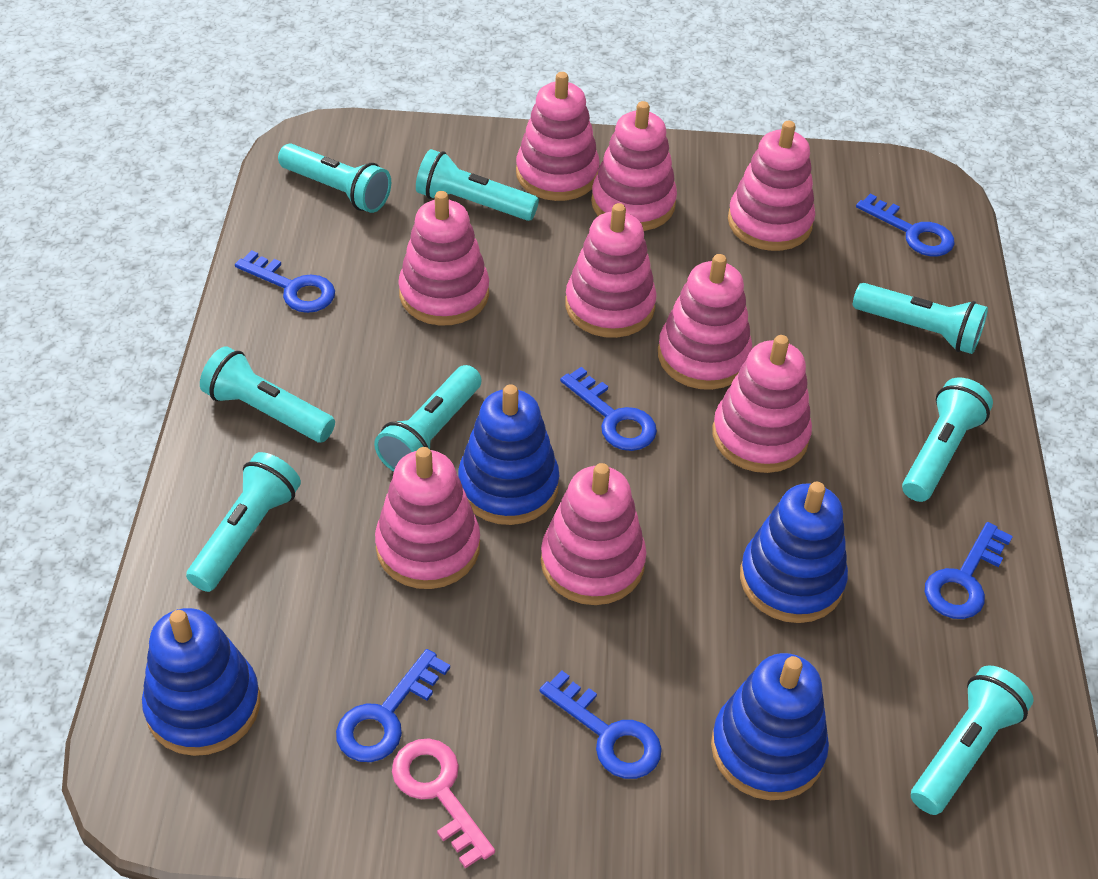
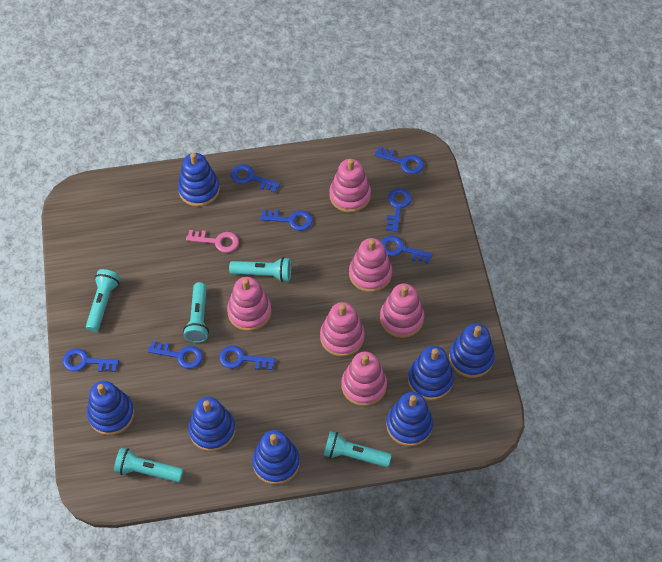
blue key: 6 -> 8
blue stacking toy: 4 -> 7
pink stacking toy: 9 -> 6
turquoise flashlight: 8 -> 5

